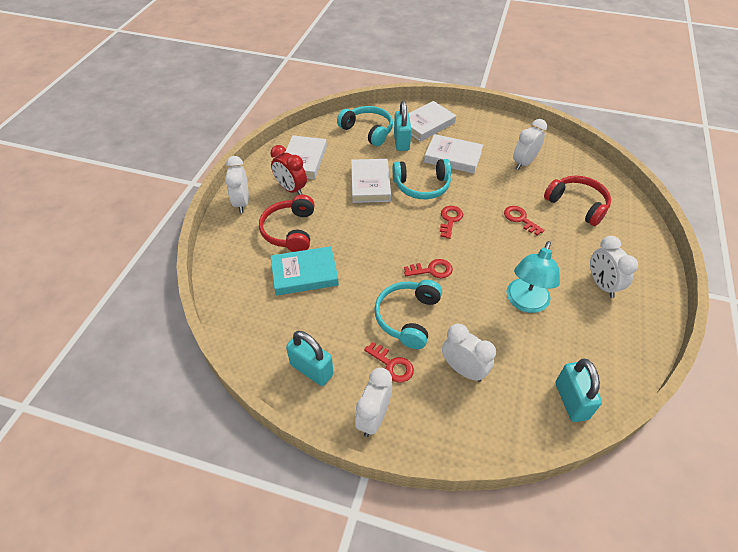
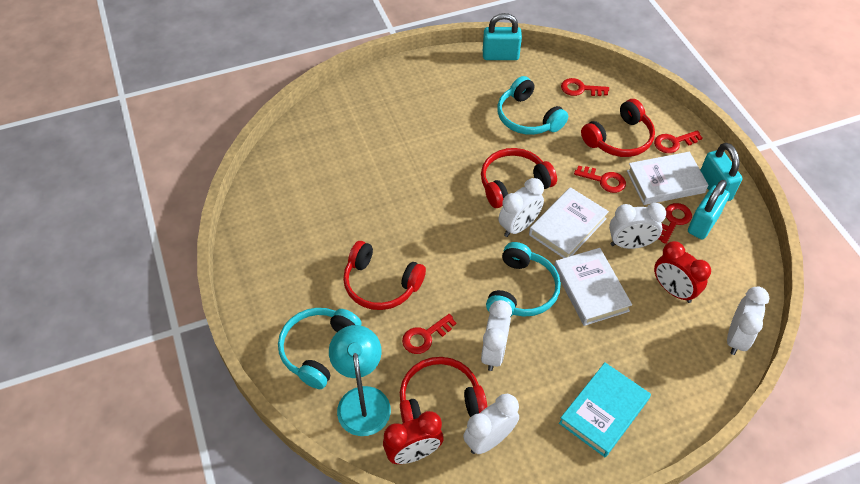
red clock: 1 -> 2
red headphones: 2 -> 4
red key: 4 -> 5
white book: 4 -> 3

